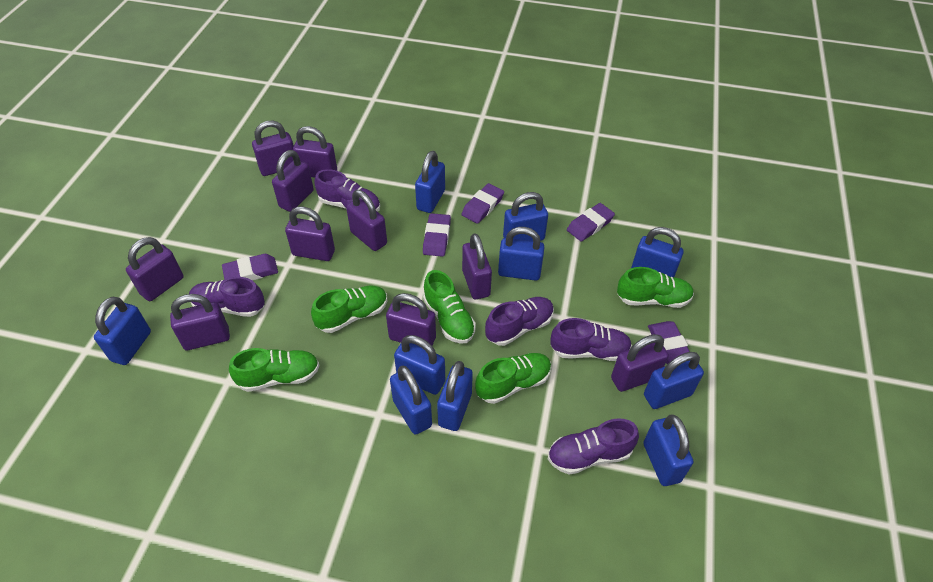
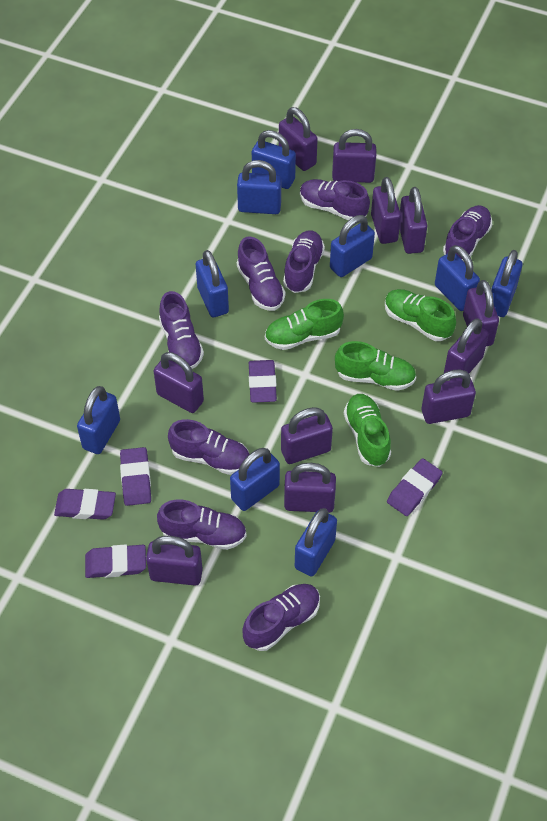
blue padlock: 10 -> 9
green shoe: 5 -> 4
purple padlock: 10 -> 11
purple shoe: 5 -> 8

